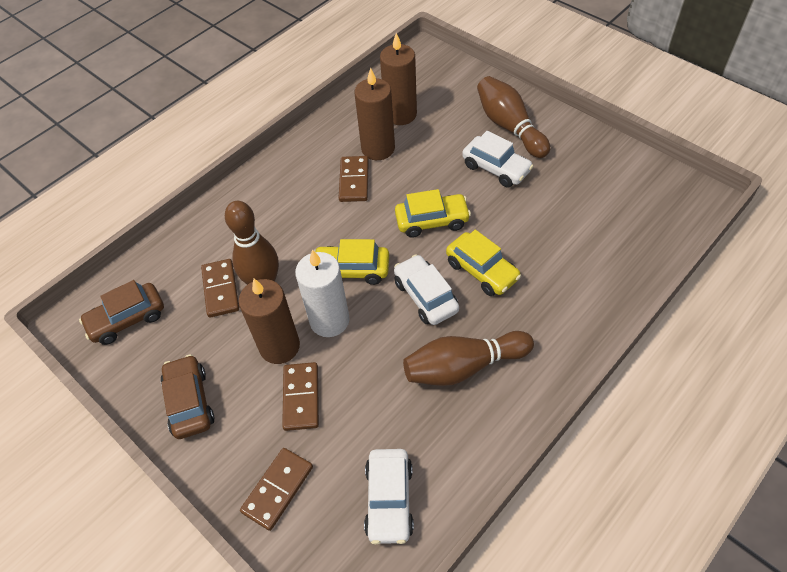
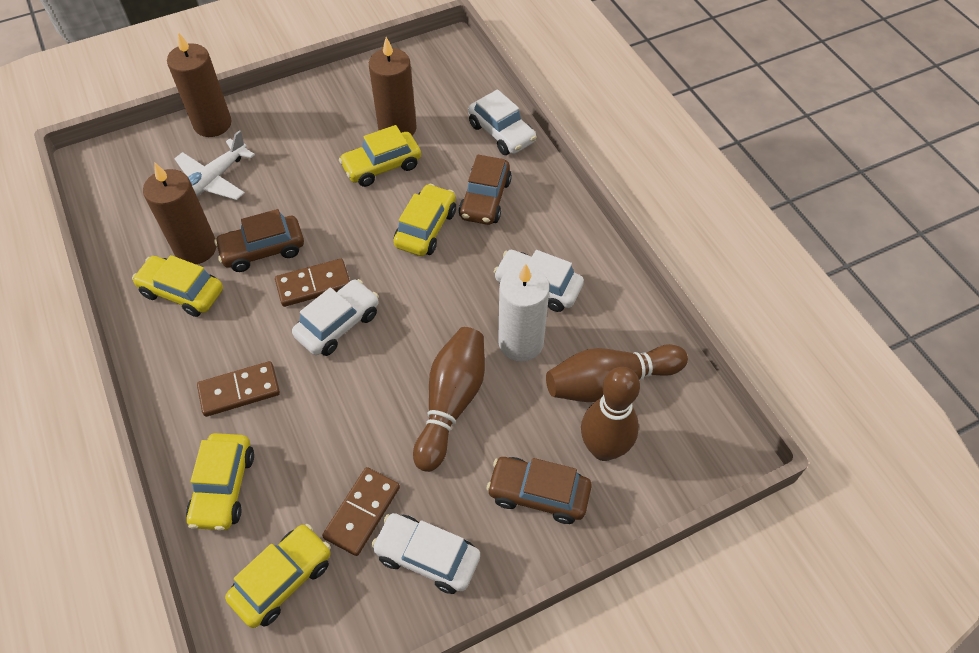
brown car: 2 -> 3
brown domino: 4 -> 3
white car: 3 -> 4
white plane: 0 -> 1
yellow car: 3 -> 5

